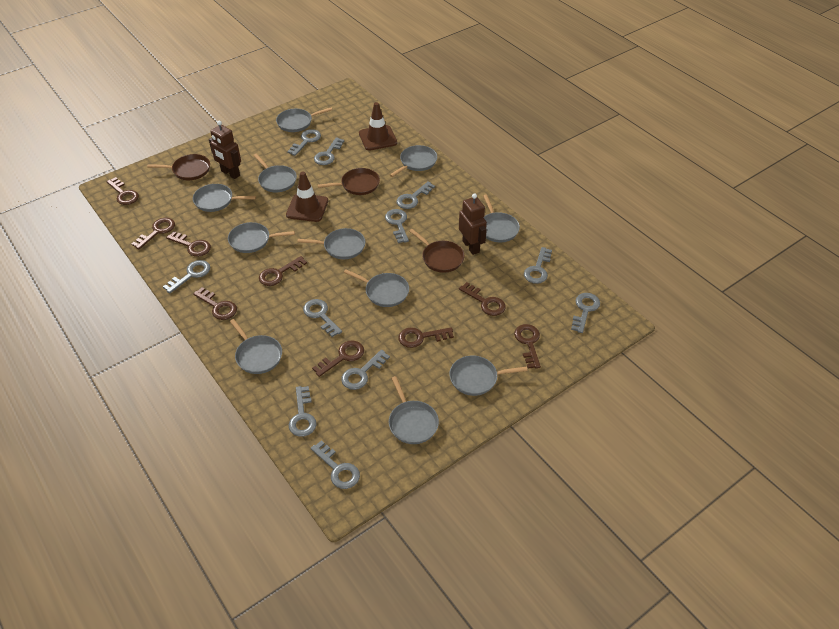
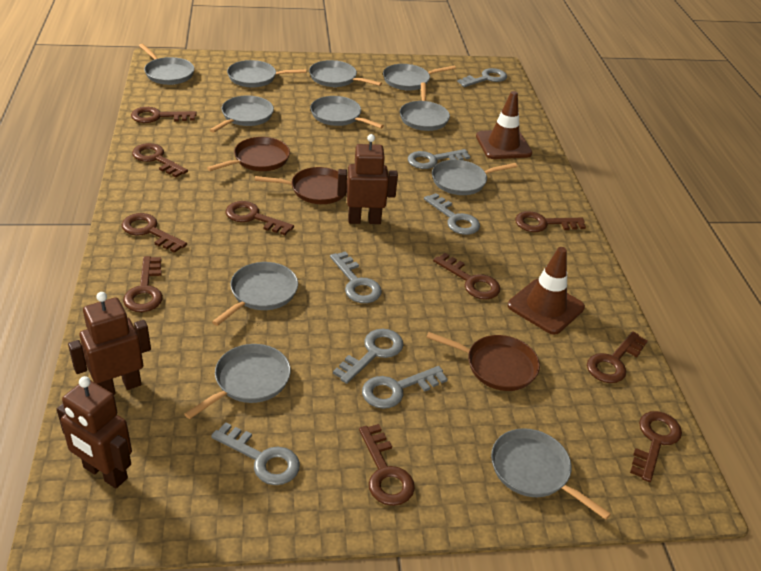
brown key: 9 -> 10
brown robot: 2 -> 3
grey key: 11 -> 7

